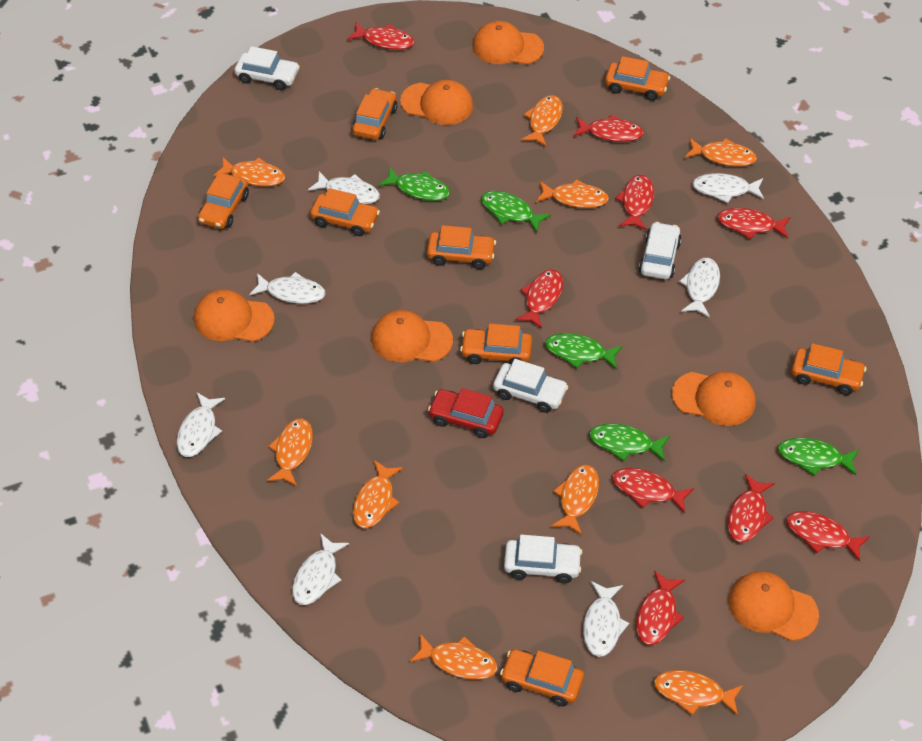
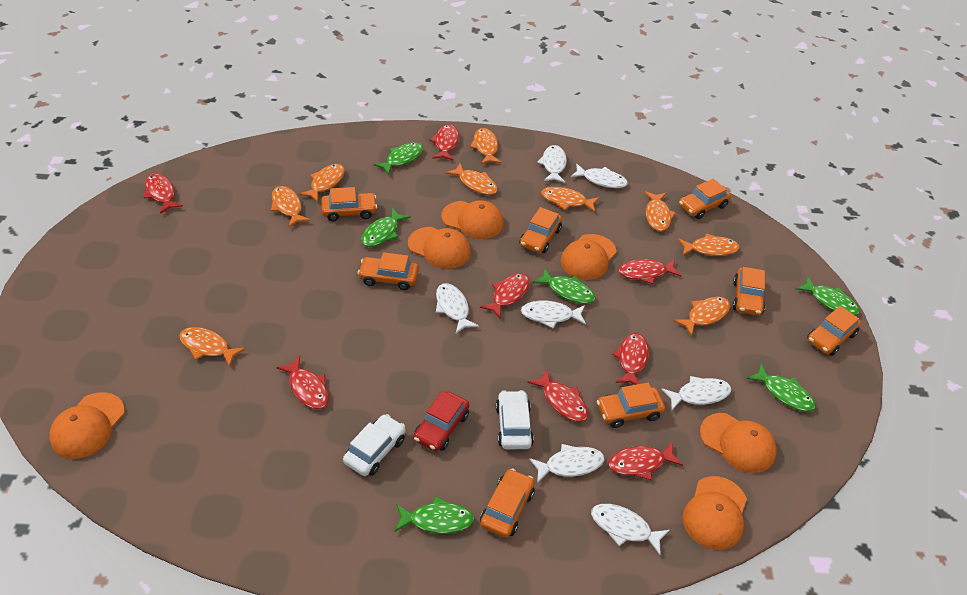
green fish: 5 -> 6
red fish: 9 -> 8
white car: 4 -> 2

